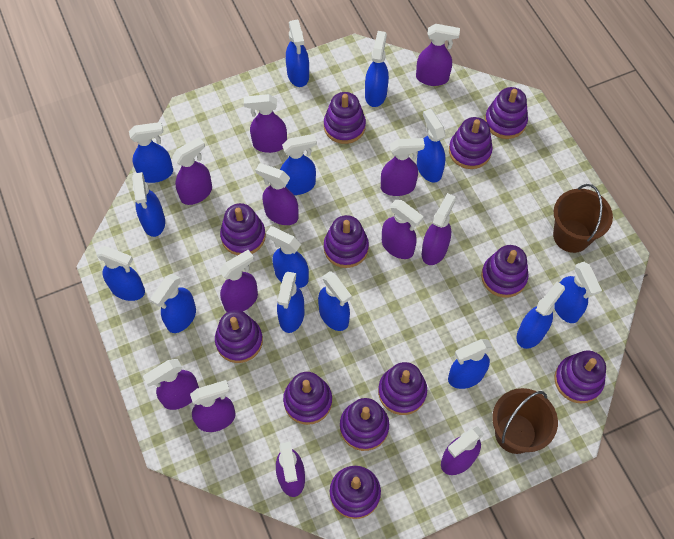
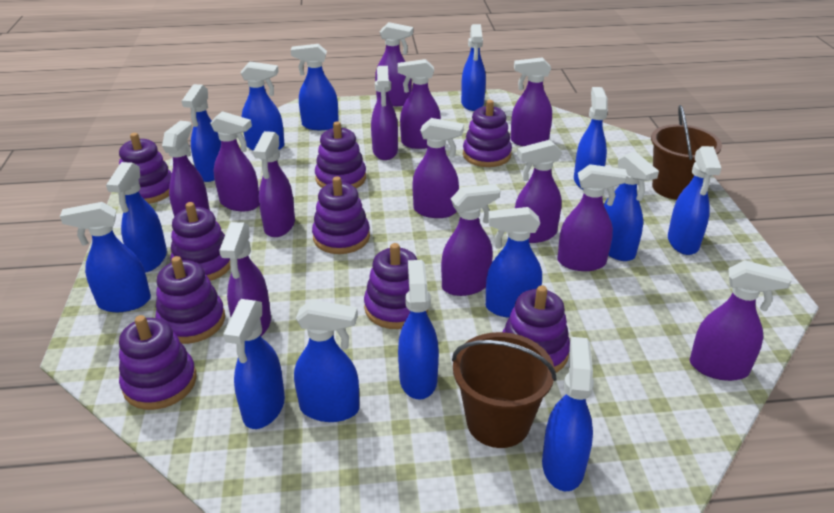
purple spray bottle: 12 -> 13
purple stacking toy: 12 -> 9

